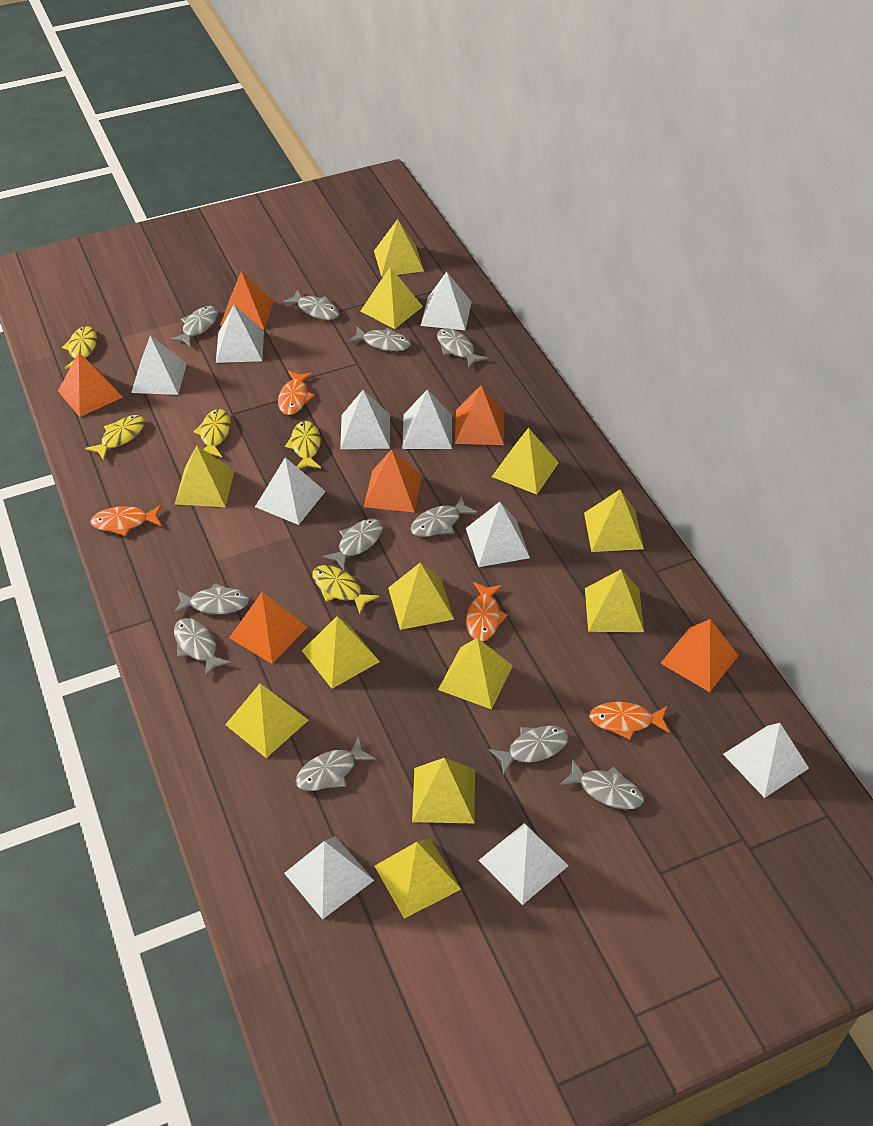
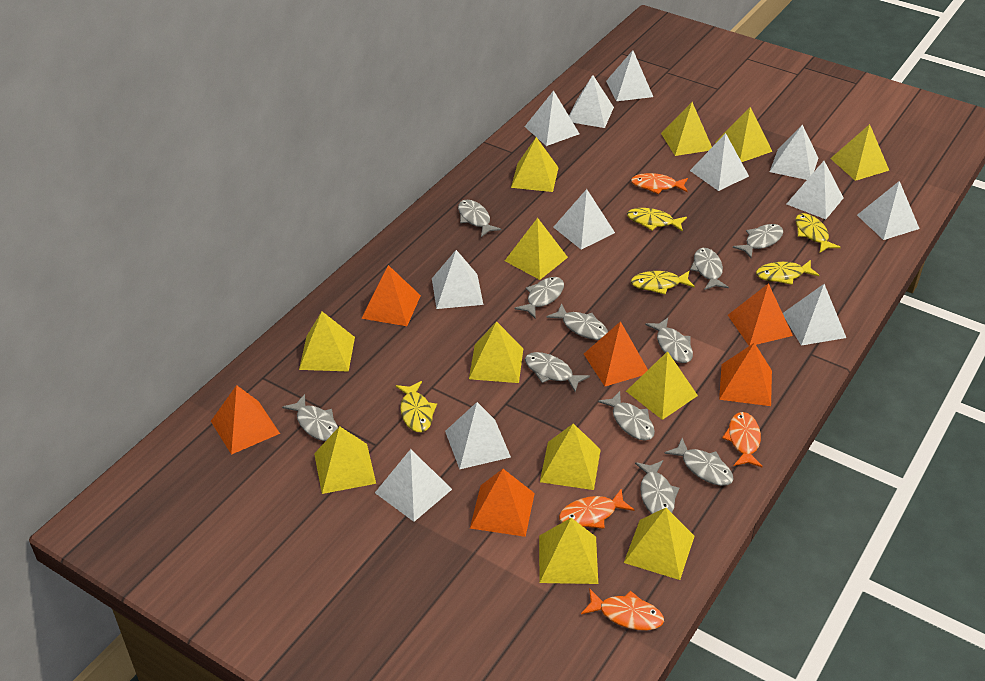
white pyramid: 10 -> 12

